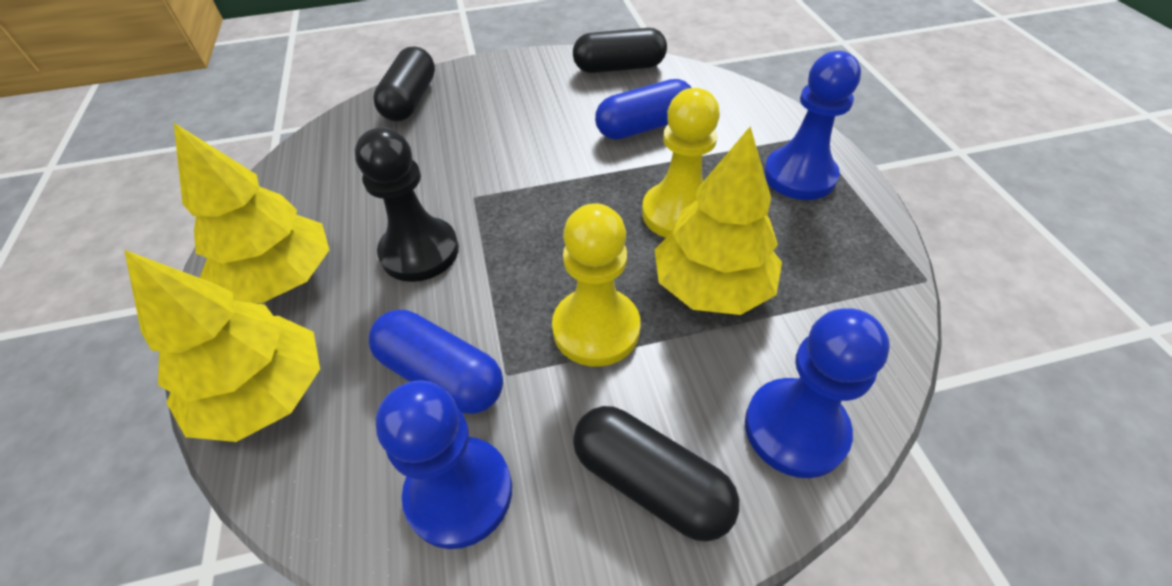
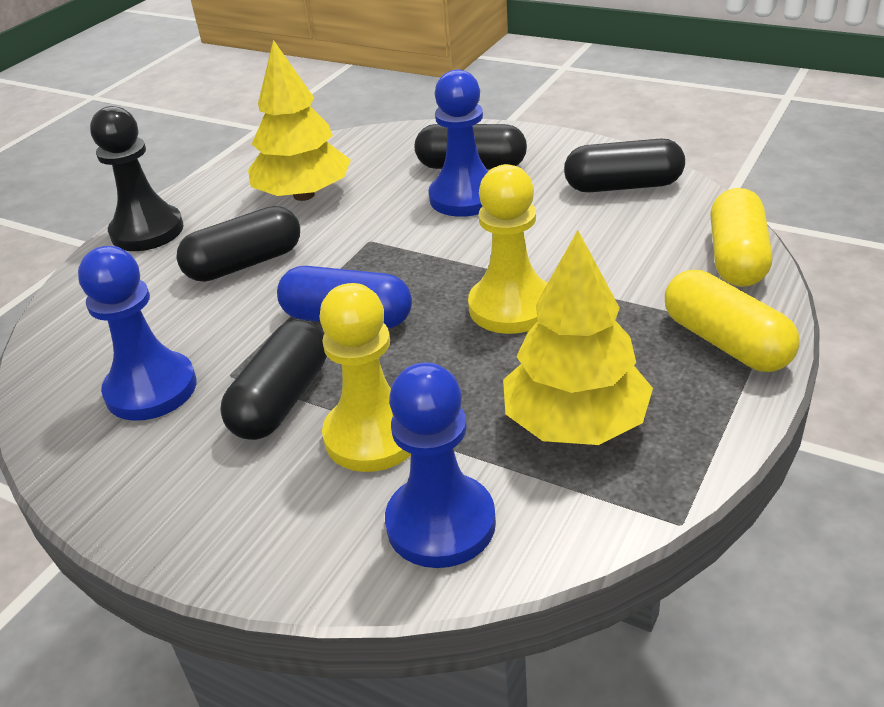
black capsule: 3 -> 4
blue capsule: 2 -> 1
yellow capsule: 0 -> 2
yellow tree: 3 -> 2

